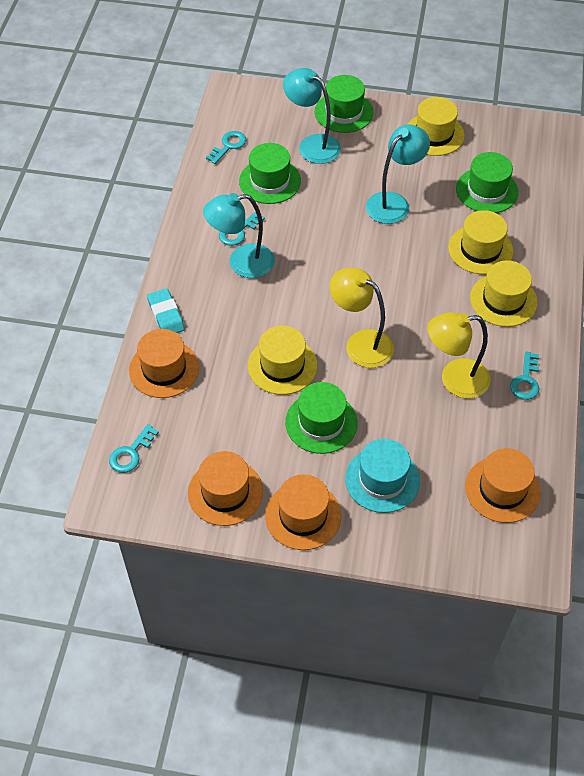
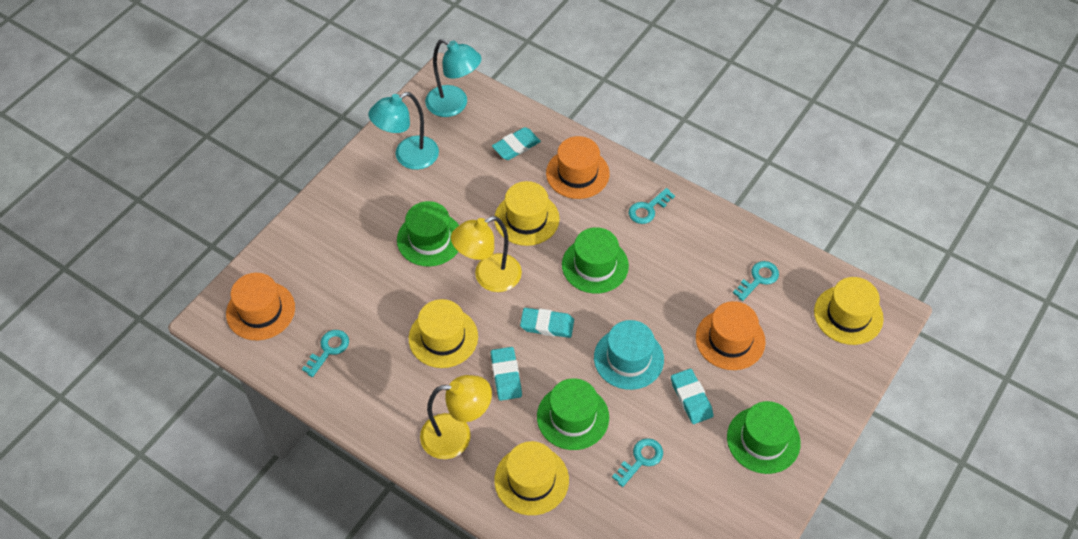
orange hat: 4 -> 3
turquoise eraser: 1 -> 4
turquoise lamp: 3 -> 2

